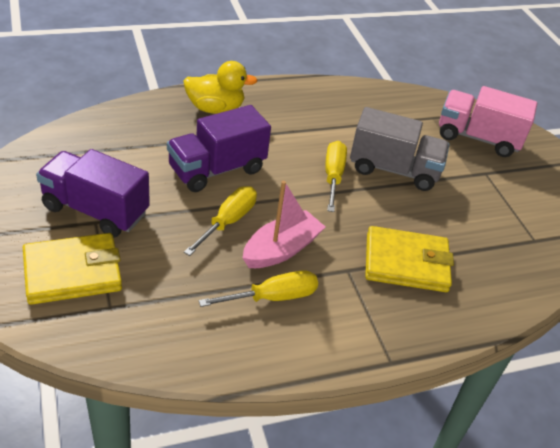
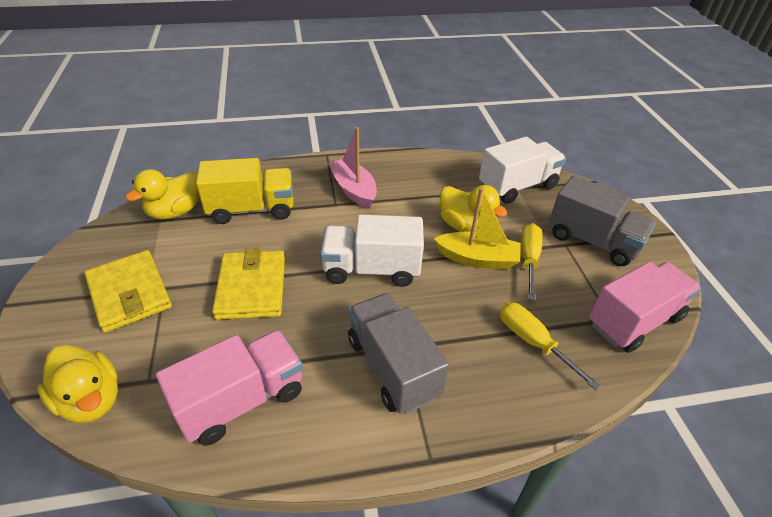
grey truck: 1 -> 2
pink truck: 1 -> 2
purple truck: 2 -> 0
white truck: 0 -> 2
yellow boat: 0 -> 1
yellow duck: 1 -> 3
yellow screwdriver: 3 -> 2
yellow truck: 0 -> 1

